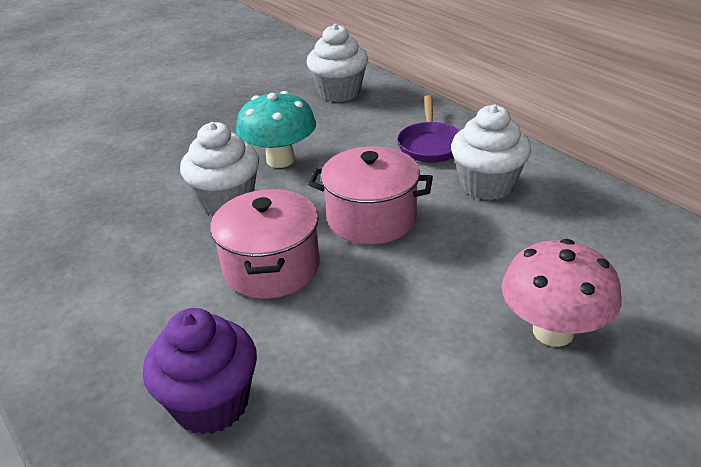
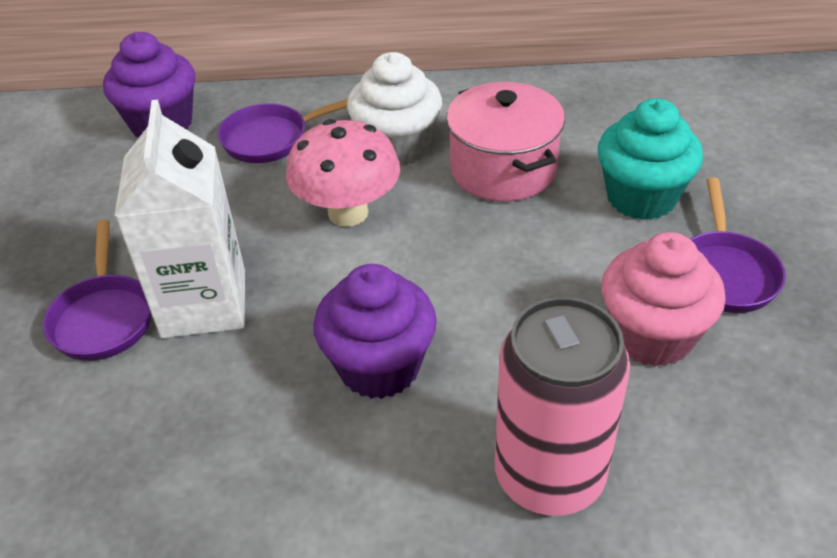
pink can: 0 -> 1
pink cupcake: 0 -> 1
pink pot: 2 -> 1
purple cupcake: 1 -> 2
purple pan: 1 -> 3
turquoise cupcake: 0 -> 1
turquoise mushroom: 1 -> 0
white carton: 0 -> 1
white cupcake: 3 -> 1

